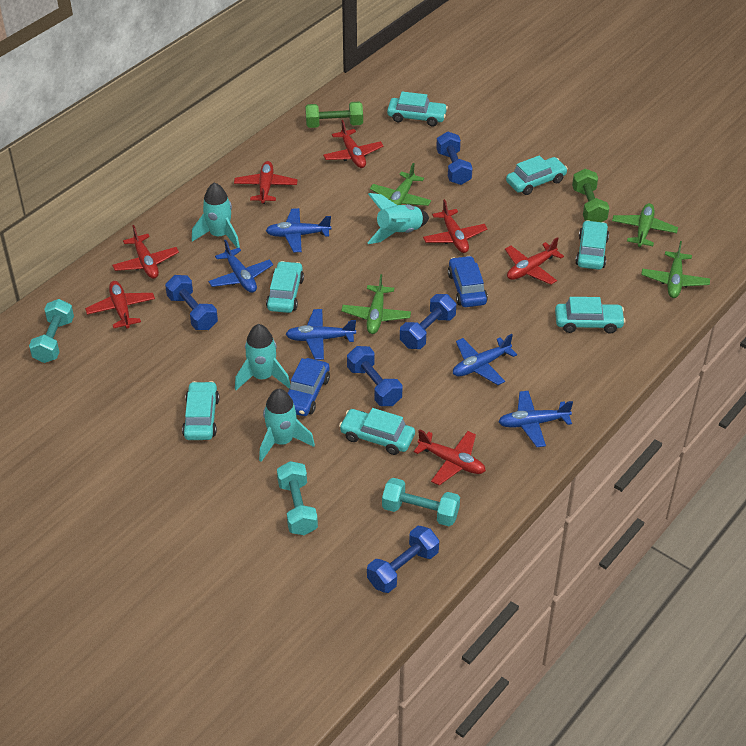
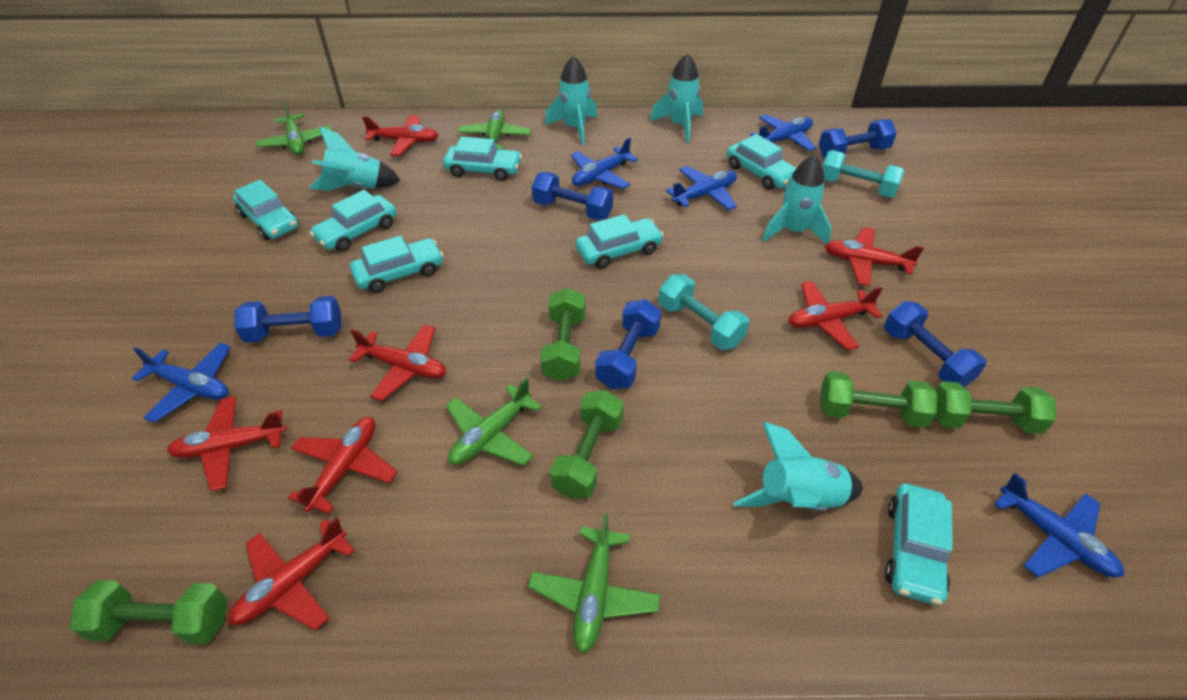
blue car: 2 -> 0
green dumbbell: 2 -> 5
turquoise dumbbell: 3 -> 2
turquoise rocket: 4 -> 5

